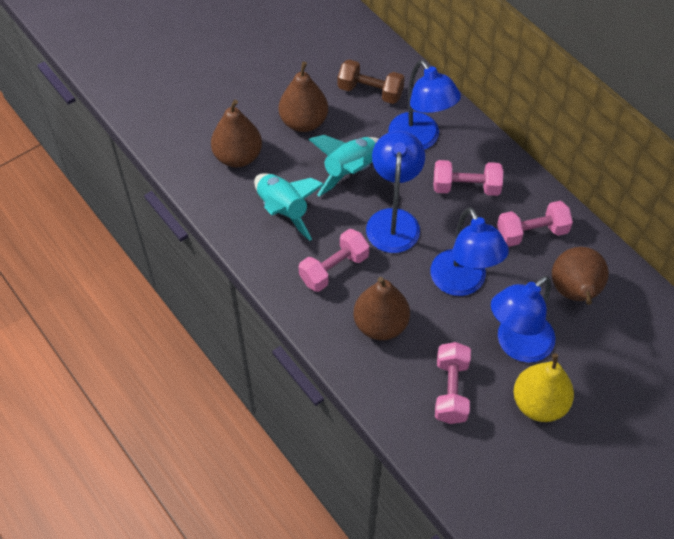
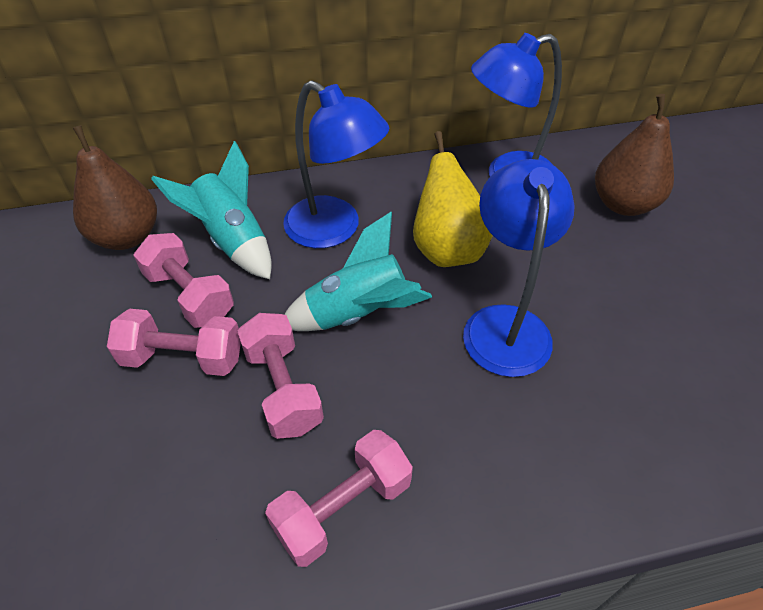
blue lamp: 4 -> 3
brown dumbbell: 1 -> 0
brown pear: 4 -> 2

